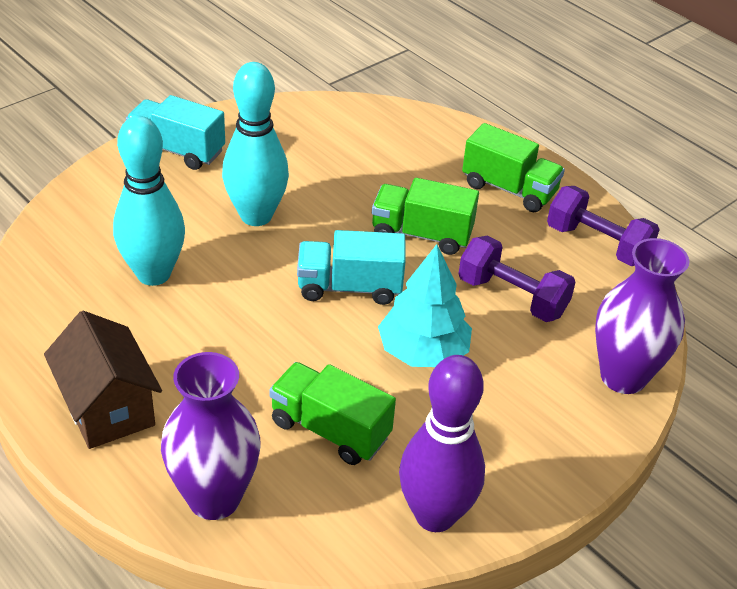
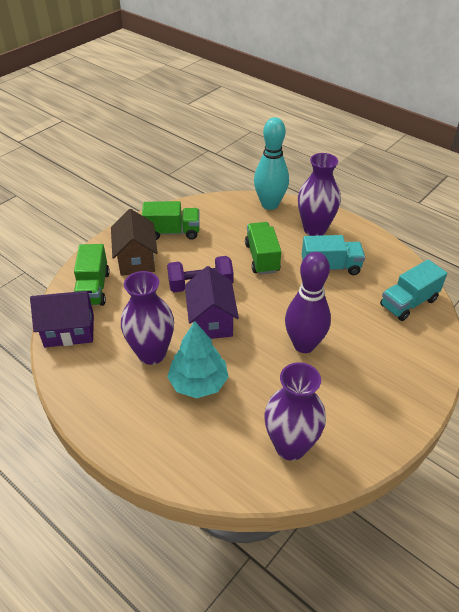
purple dumbbell: 2 -> 1
purple house: 0 -> 2
purple vase: 2 -> 3
turquoise bowling pin: 2 -> 1

